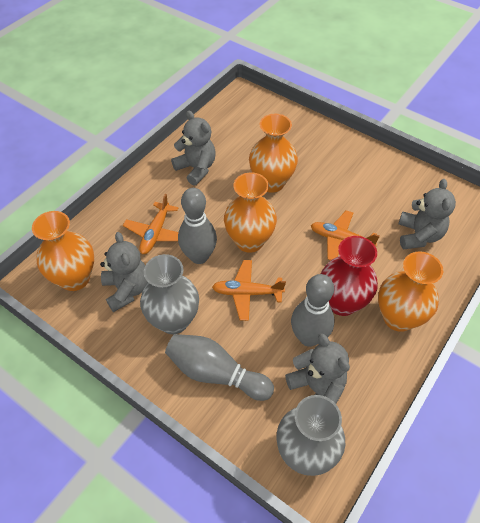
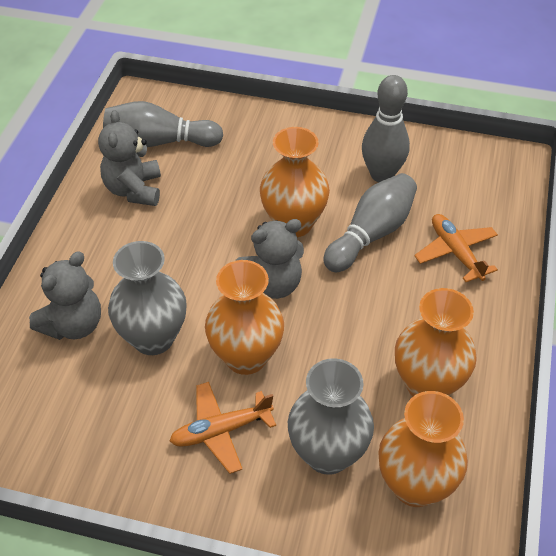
grey teddy bear: 4 -> 3
orange plane: 3 -> 2
red vase: 1 -> 0

